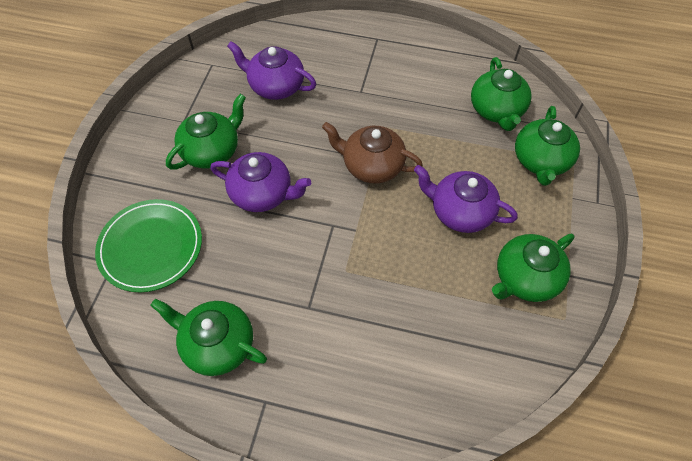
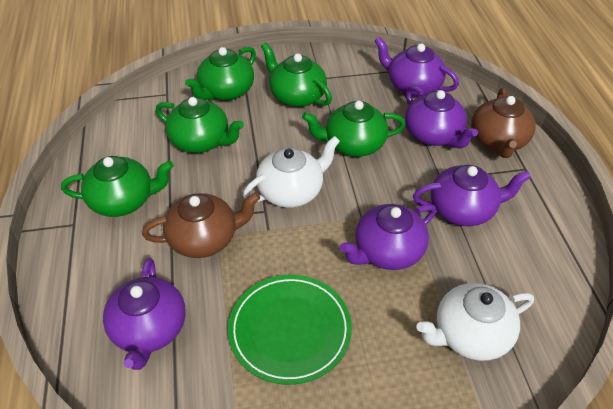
brown teapot: 1 -> 2
purple teapot: 3 -> 5
white teapot: 0 -> 2

